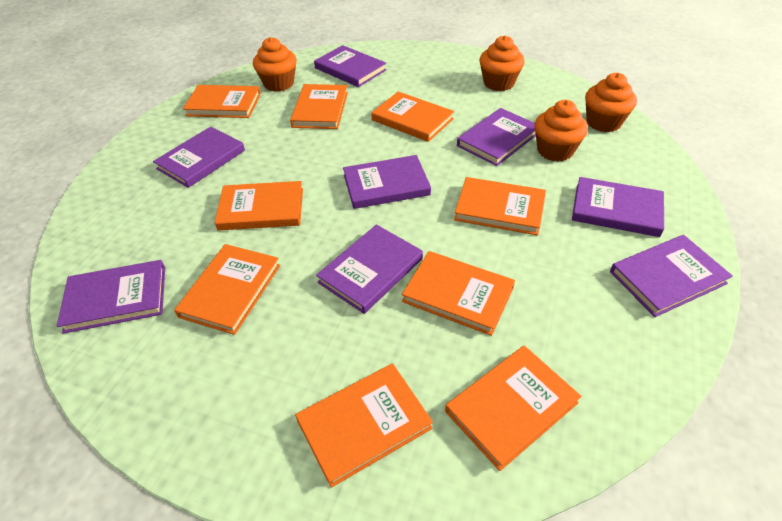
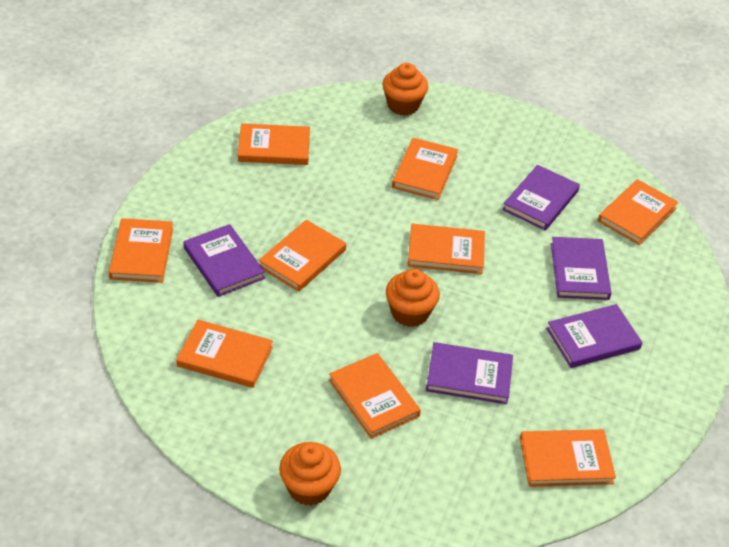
orange cupcake: 4 -> 3
purple book: 8 -> 5

